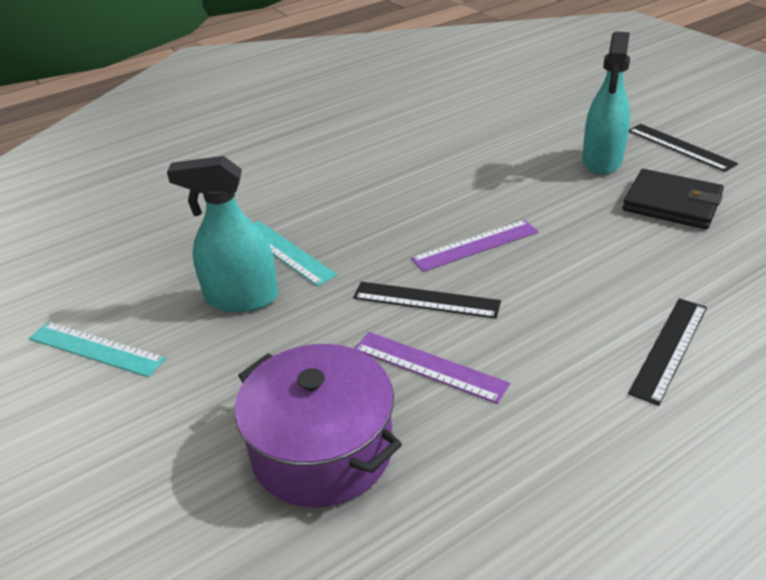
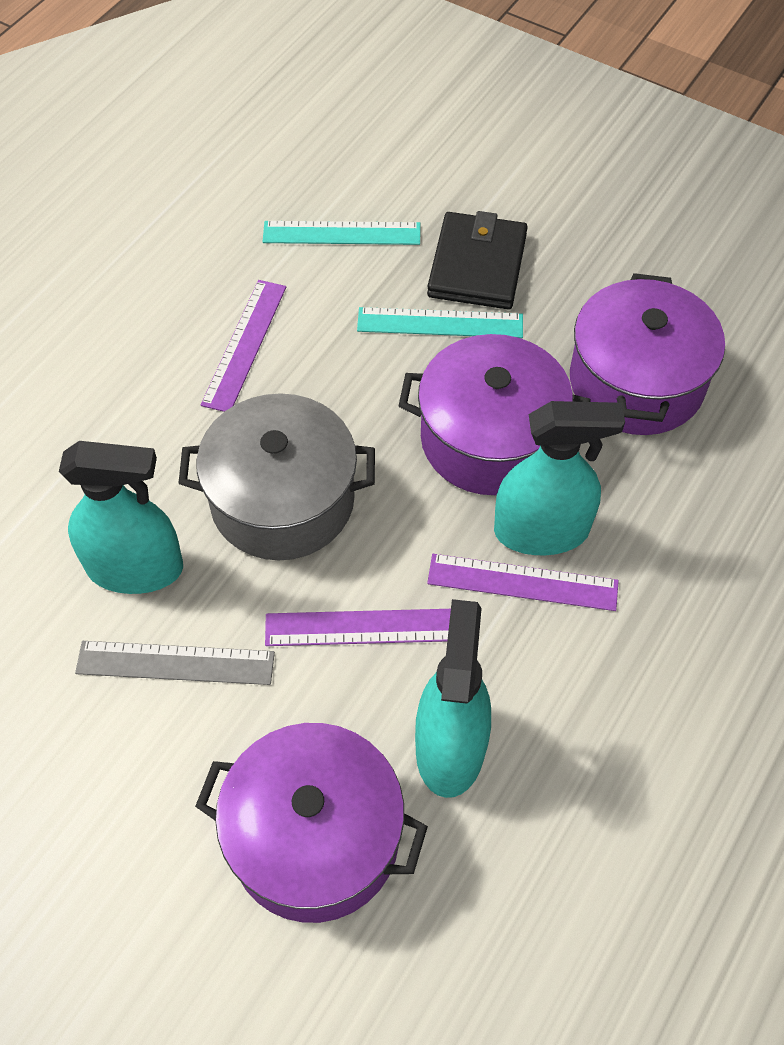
black ruler: 3 -> 0
grey pot: 0 -> 1
grey ruler: 0 -> 1
purple pot: 1 -> 3
purple ruler: 2 -> 3
turquoise spray bottle: 2 -> 3

